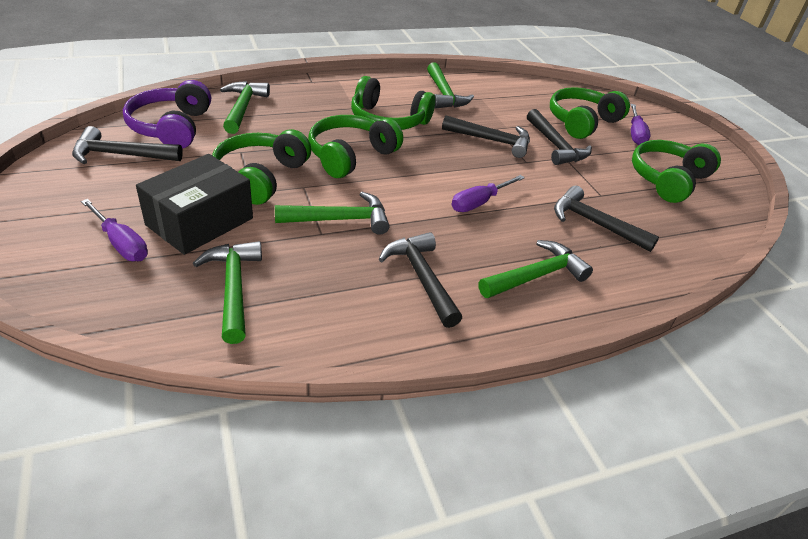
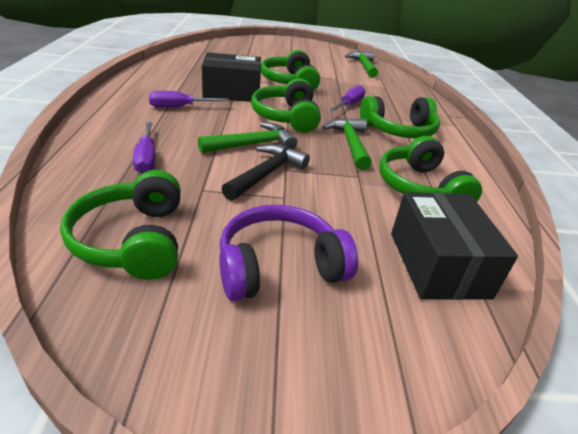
black box: 1 -> 2
black hammer: 5 -> 1
green hammer: 5 -> 3

